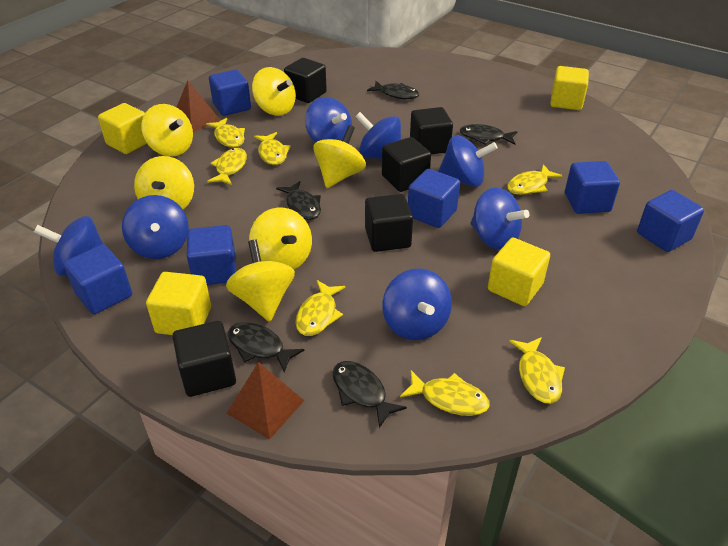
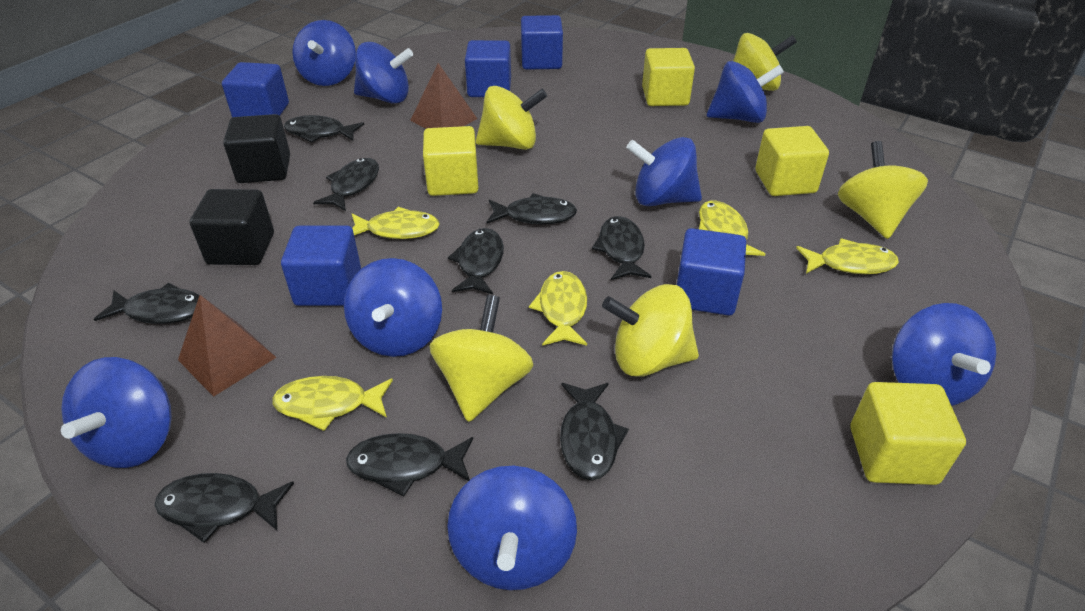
black cube: 5 -> 2
black fish: 5 -> 9
blue cube: 6 -> 5
blue spinning top: 7 -> 8
yellow fish: 7 -> 5
yellow spinning top: 6 -> 5

